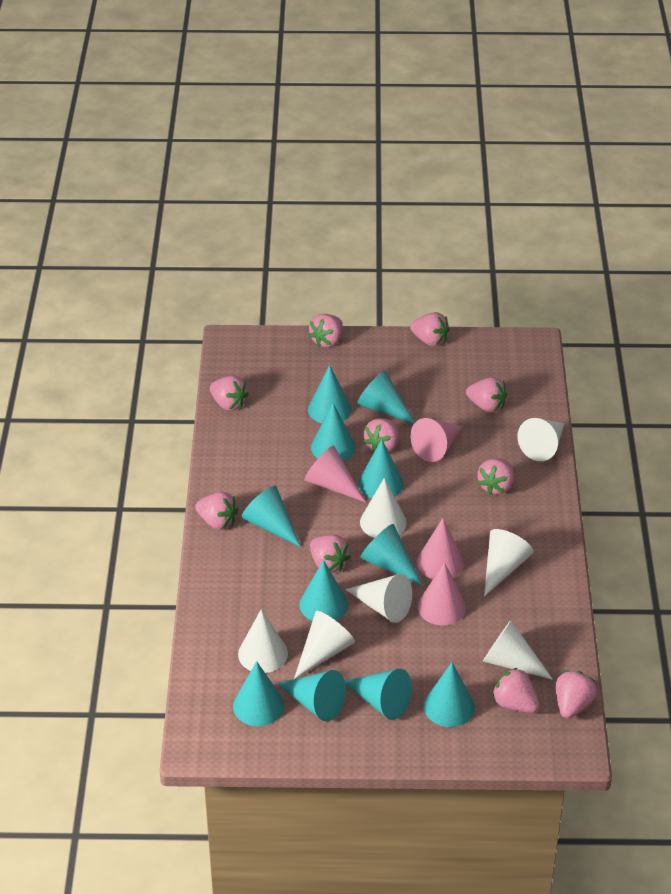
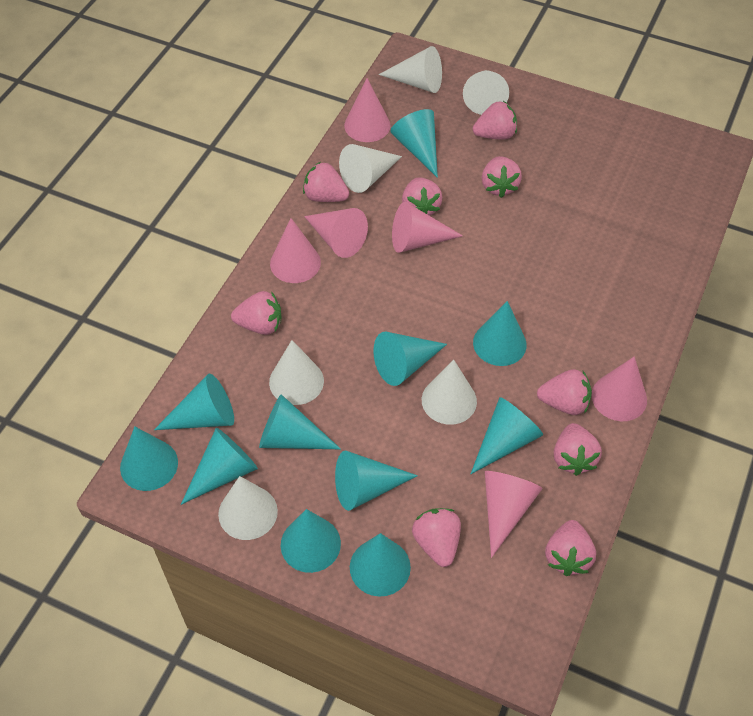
pink cone: 4 -> 6
pink strawberry: 10 -> 9
white cone: 7 -> 6

